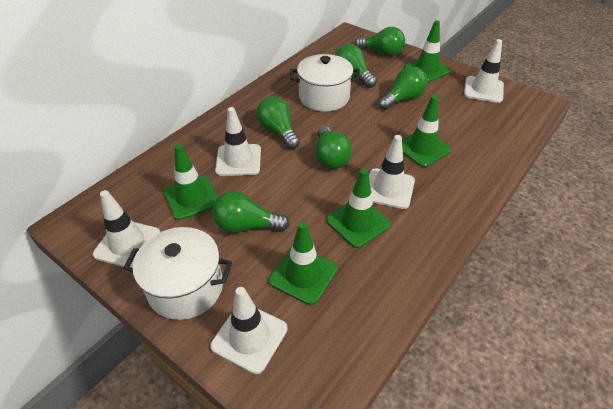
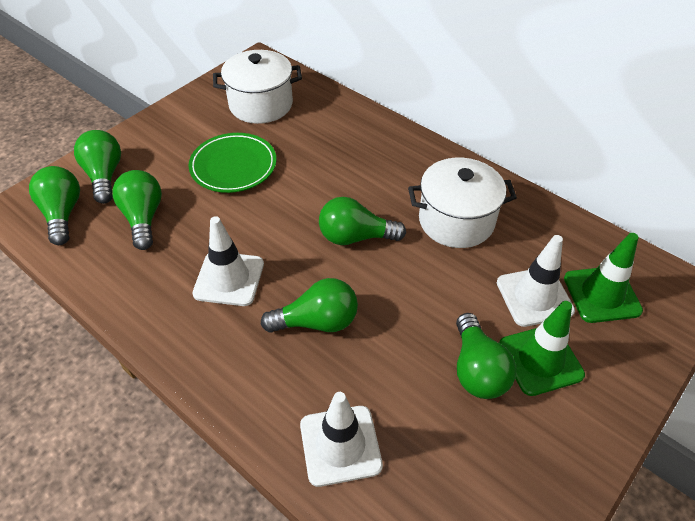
green plate: 0 -> 1
green traffic cone: 5 -> 2
white traffic cone: 5 -> 3

